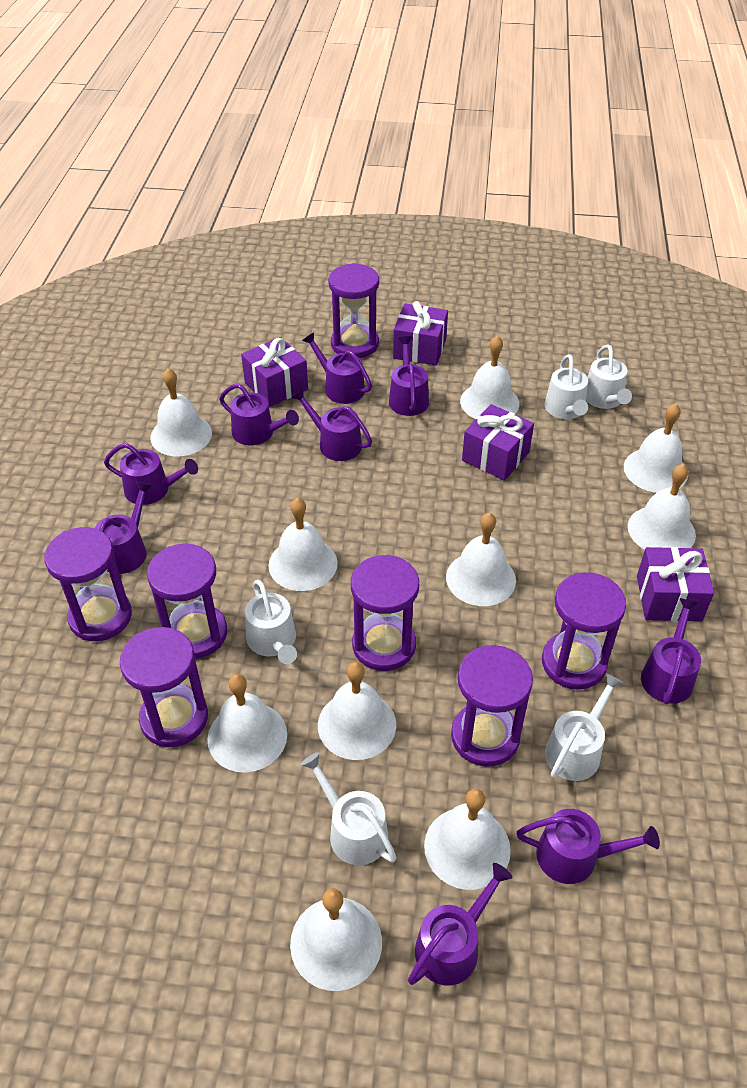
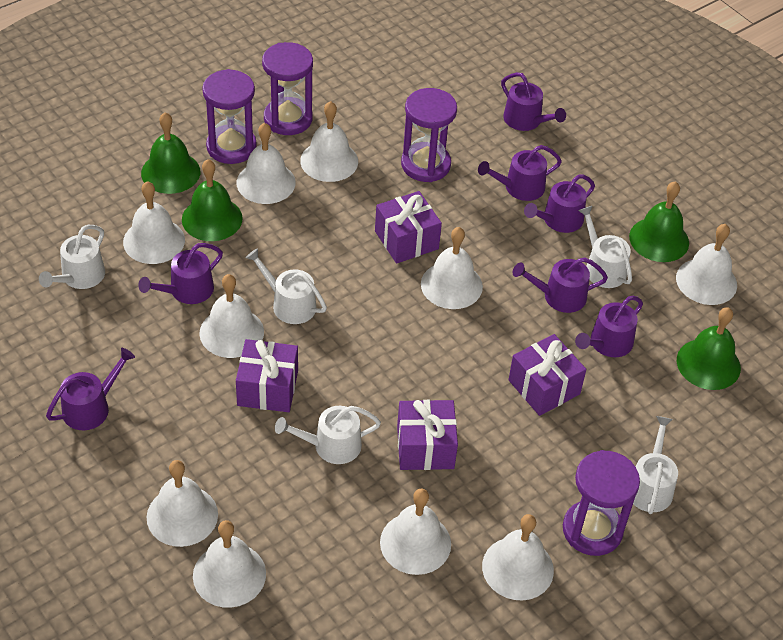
green bell: 0 -> 4
purple hourglass: 7 -> 4
purple watering can: 9 -> 7

